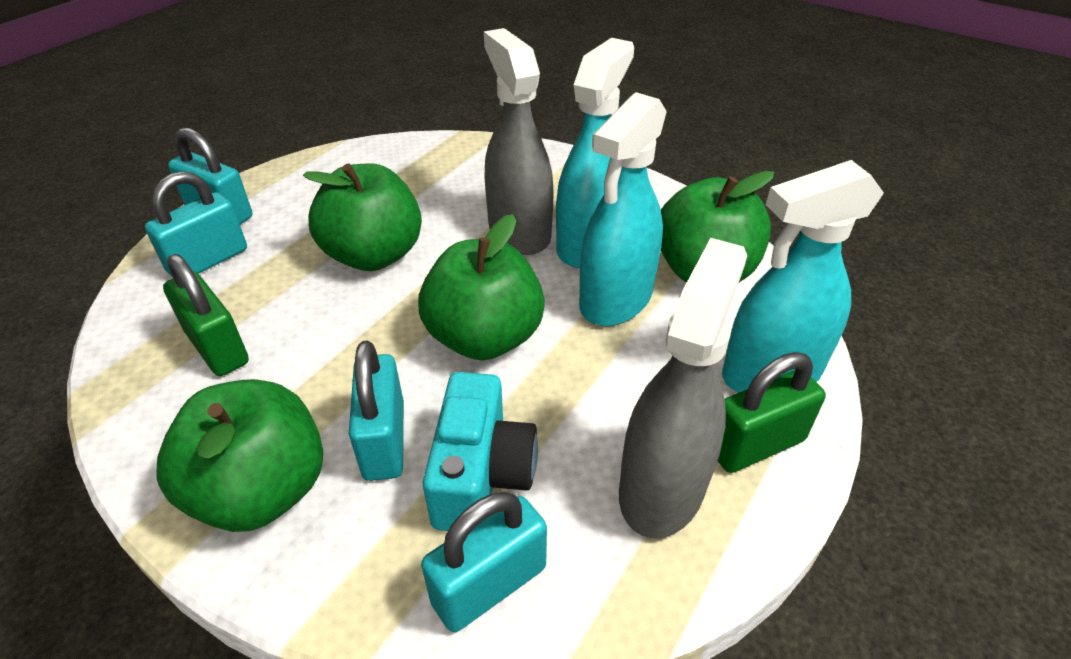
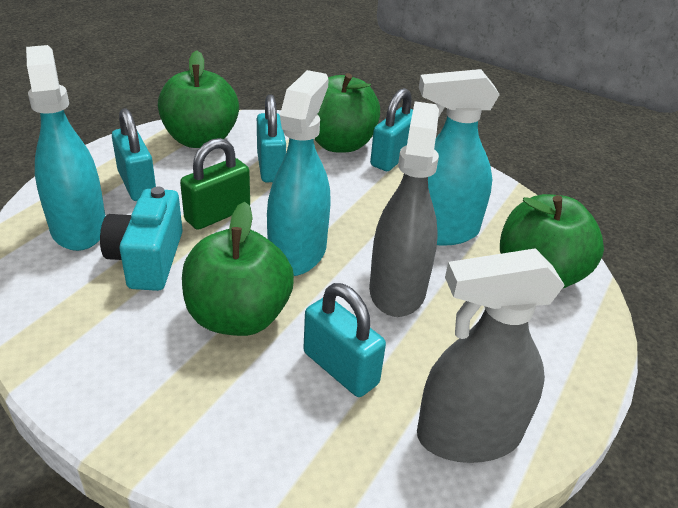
green padlock: 2 -> 1

